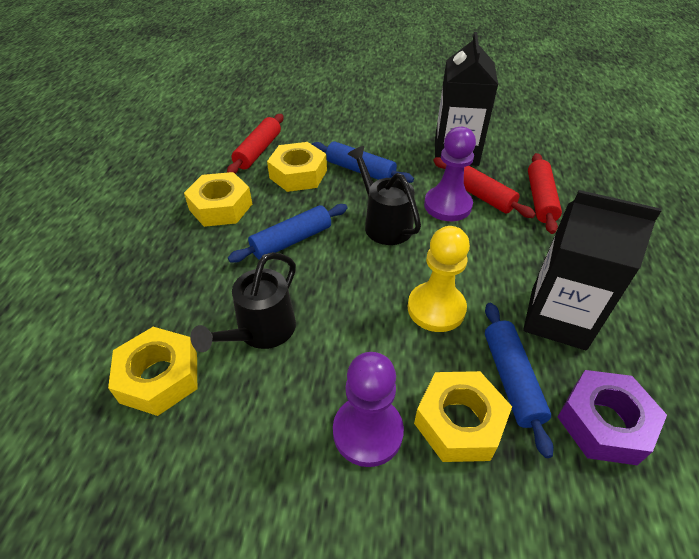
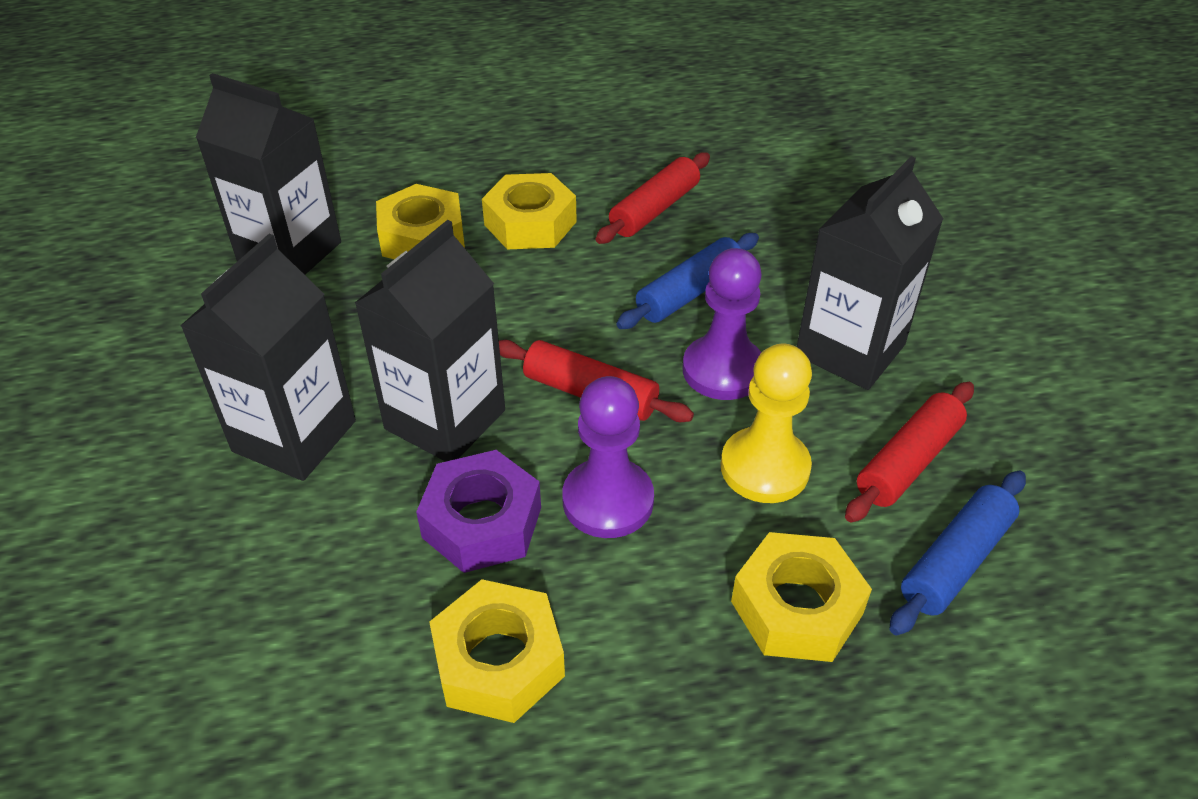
black carton: 2 -> 4
black watering can: 2 -> 0
blue rolling pin: 3 -> 2

